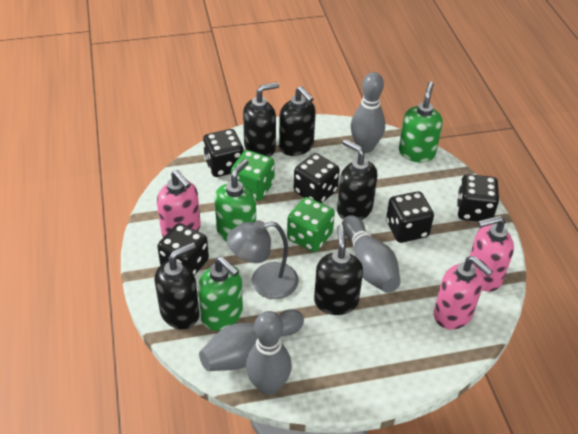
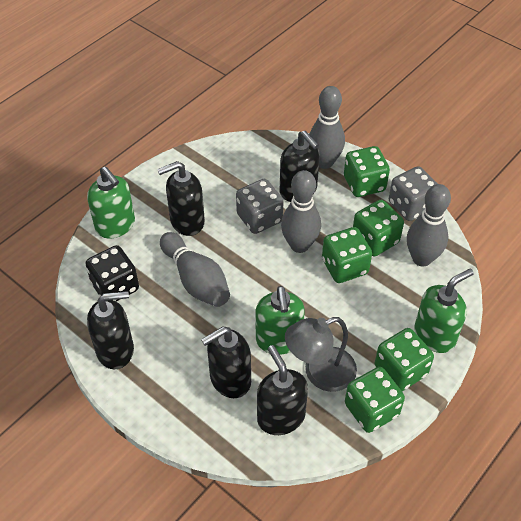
black dice: 5 -> 1
green dice: 2 -> 5
grey dice: 0 -> 2
pink soap dispenser: 3 -> 0

